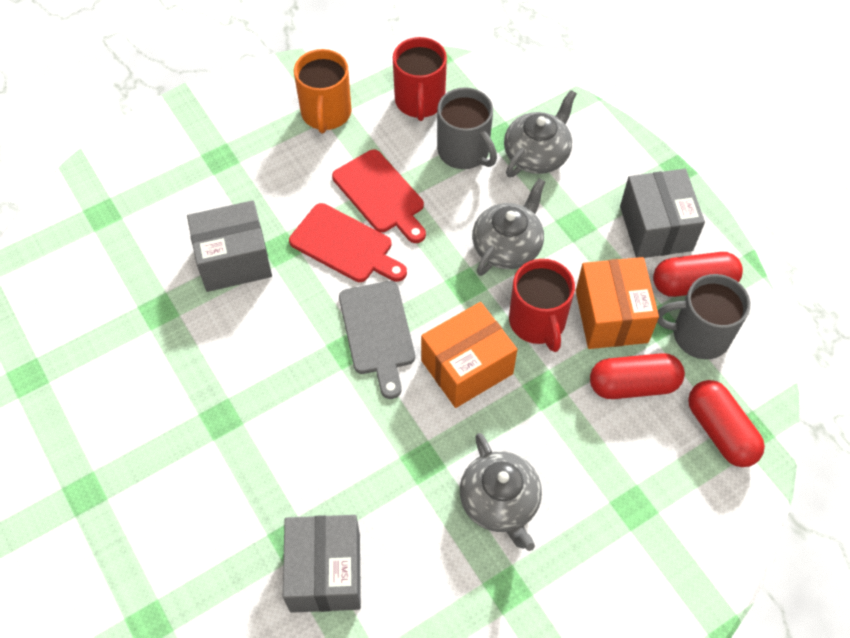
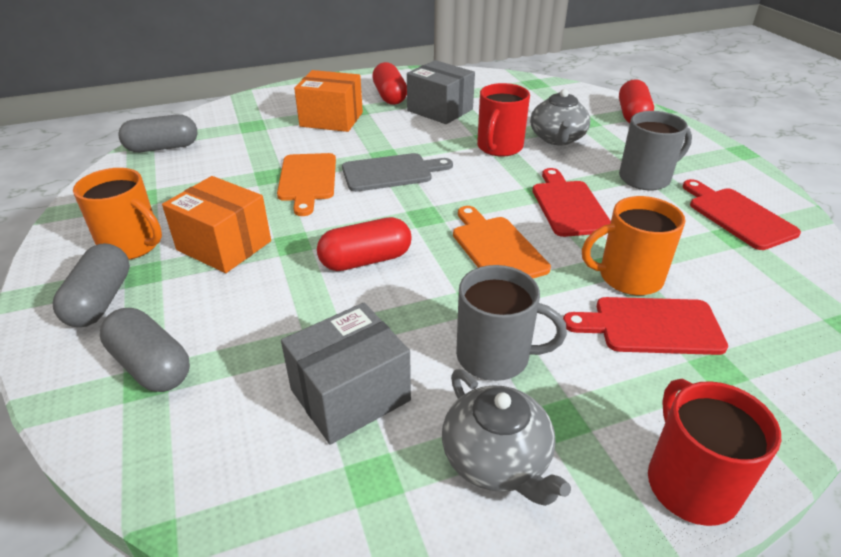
grey box: 3 -> 2
grey capsule: 0 -> 3
grey teapot: 3 -> 2
orange cutting board: 0 -> 2
orange mug: 1 -> 2
red cutting board: 2 -> 3

